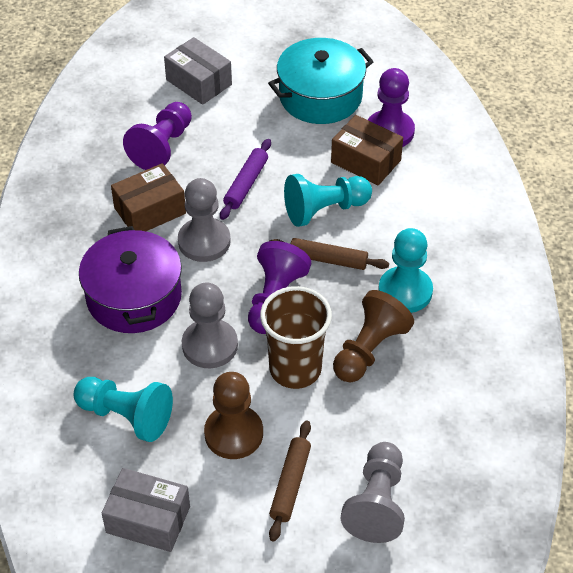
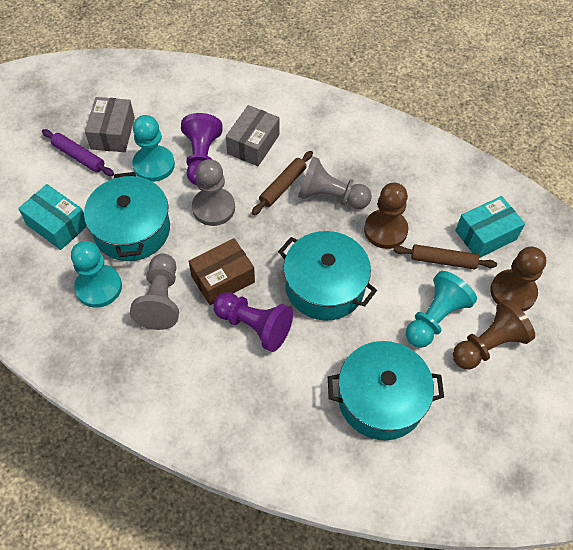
brown box: 2 -> 1
brown cup: 1 -> 0
brown pawn: 2 -> 3
purple pawn: 3 -> 2
purple pot: 1 -> 0
turquoise box: 0 -> 2
turquoise pot: 1 -> 3

